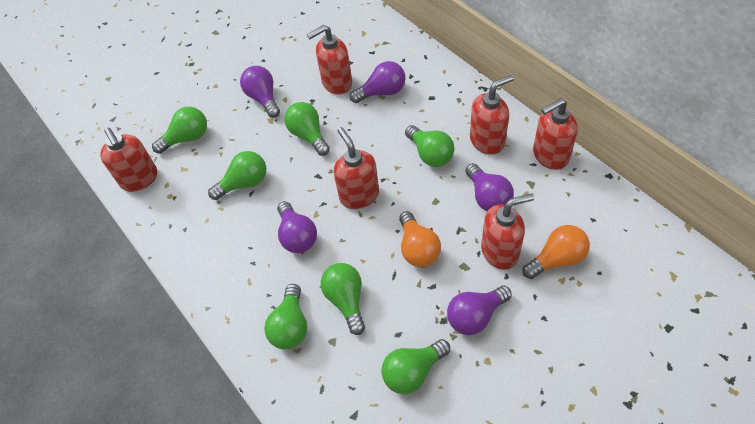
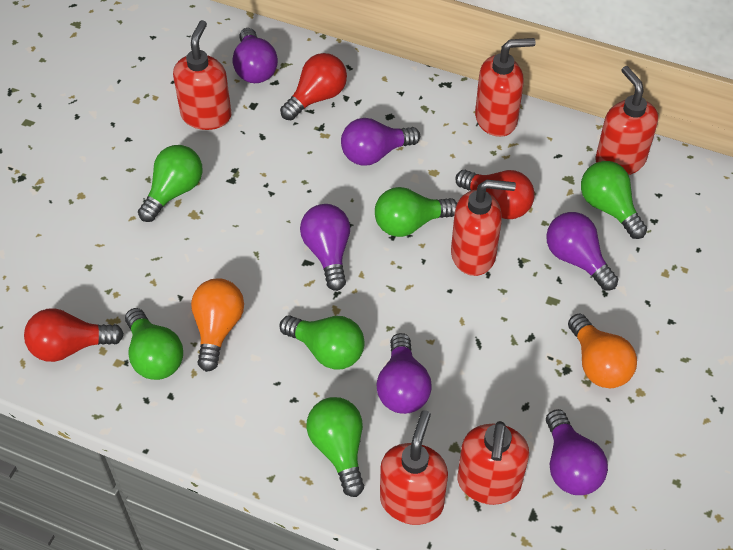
green light bulb: 7 -> 6
purple light bulb: 5 -> 6
red light bulb: 0 -> 3

